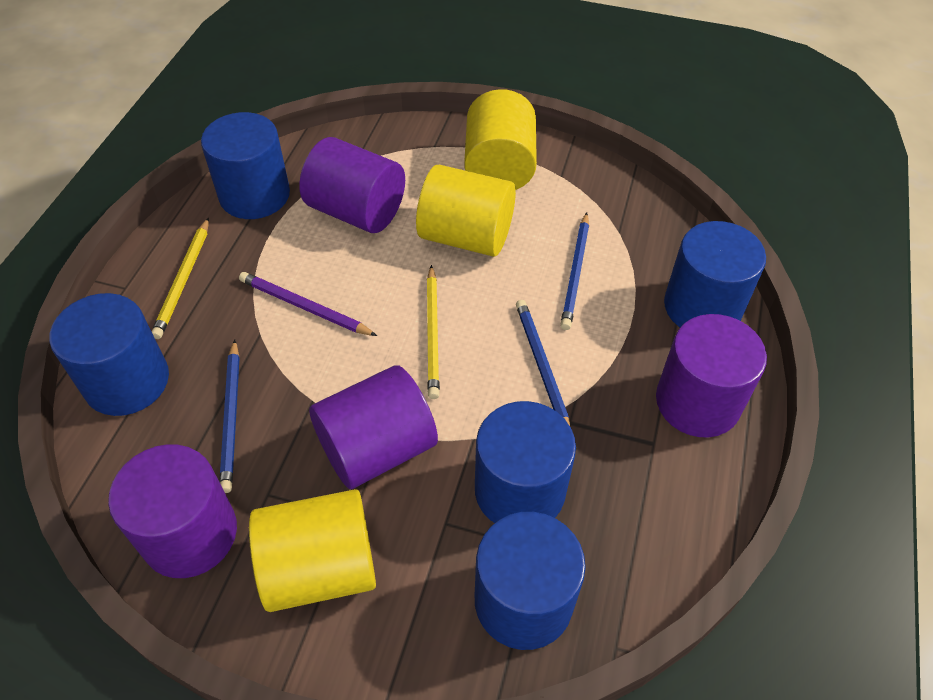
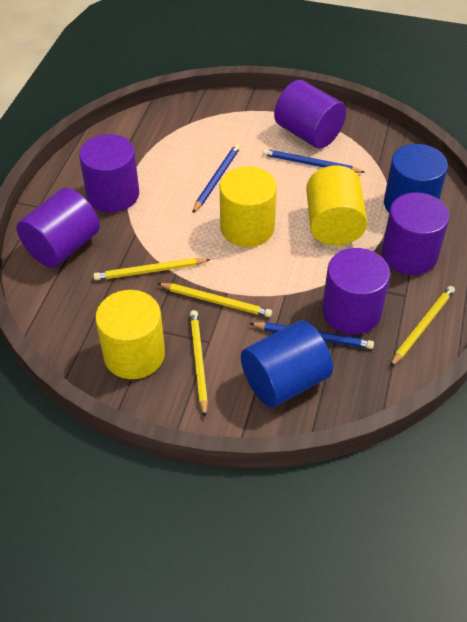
blue cylinder: 5 -> 2
purple cylinder: 4 -> 5
purple pencil: 1 -> 0
yellow pencil: 2 -> 4

